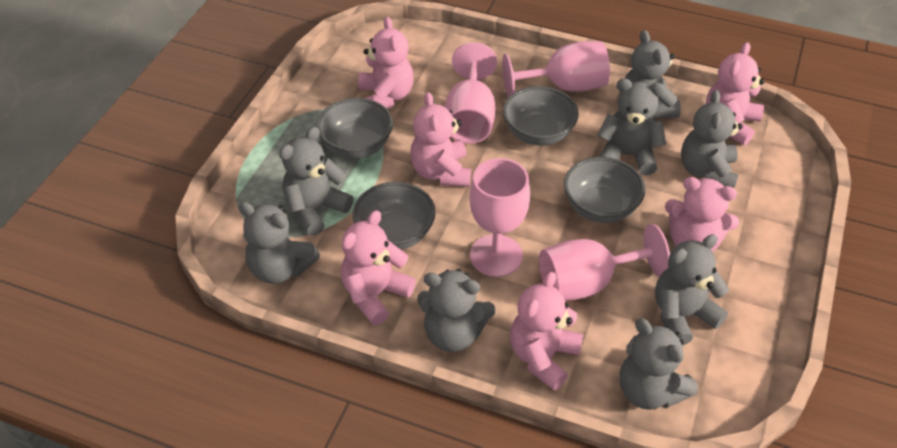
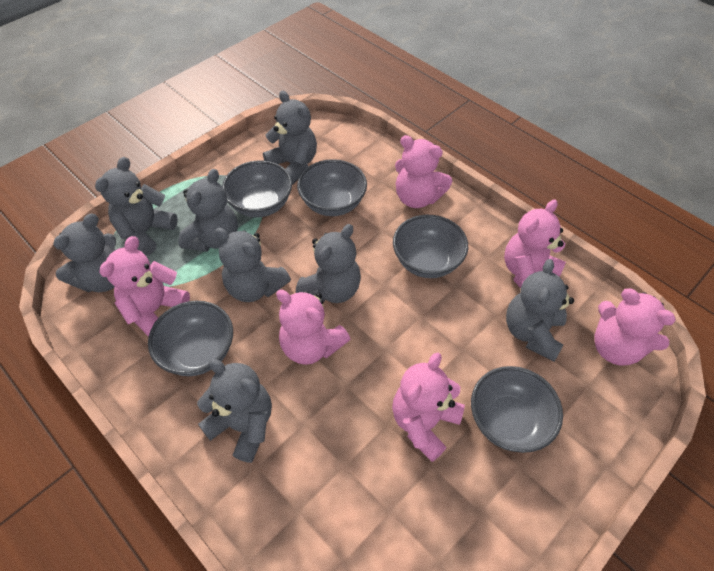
grey bowl: 4 -> 5
pink goblet: 4 -> 0

